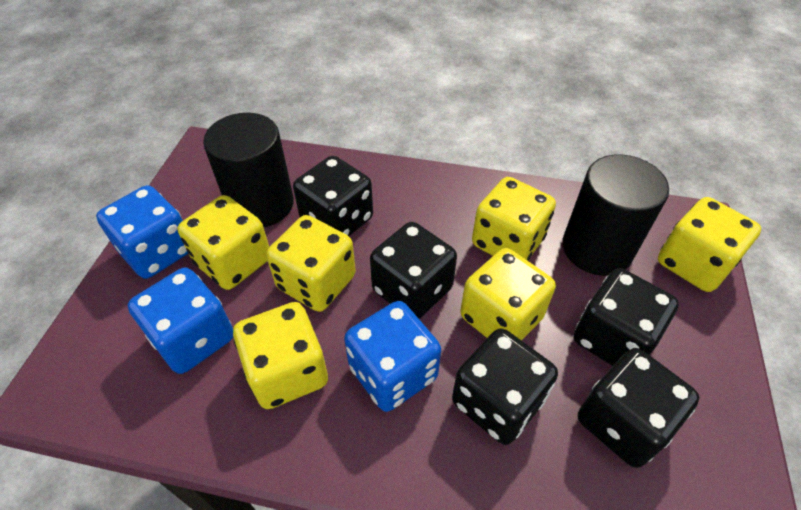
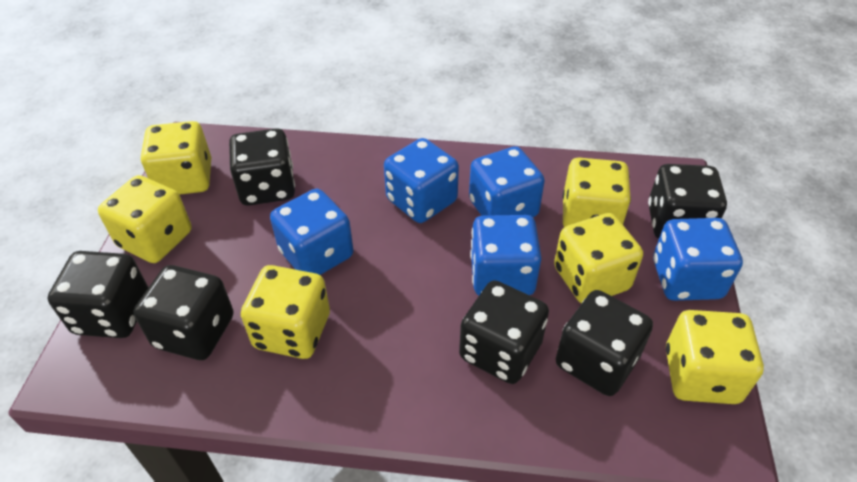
black cylinder: 2 -> 0
black dice: 5 -> 6
blue dice: 3 -> 5

